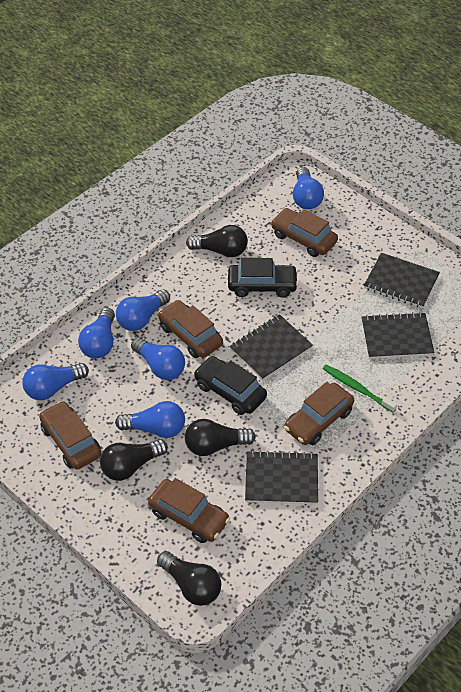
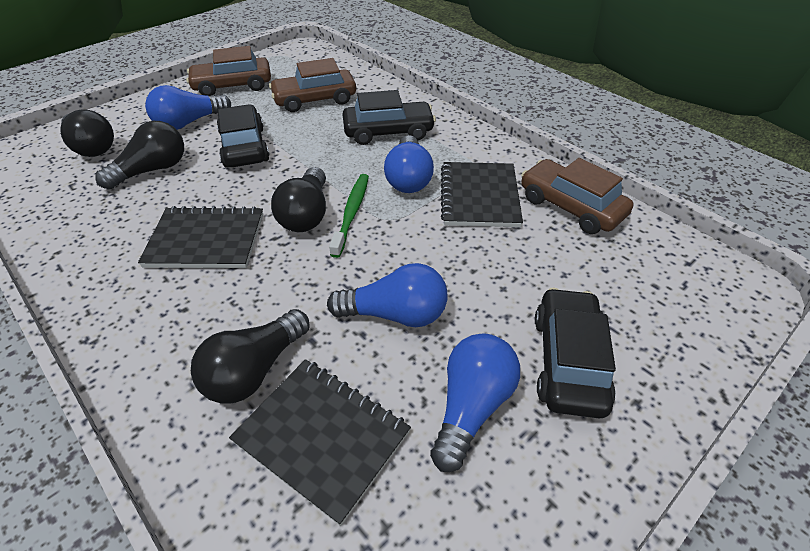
black car: 2 -> 3
black notebook: 4 -> 3
blue light bulb: 6 -> 4
brown car: 5 -> 3

